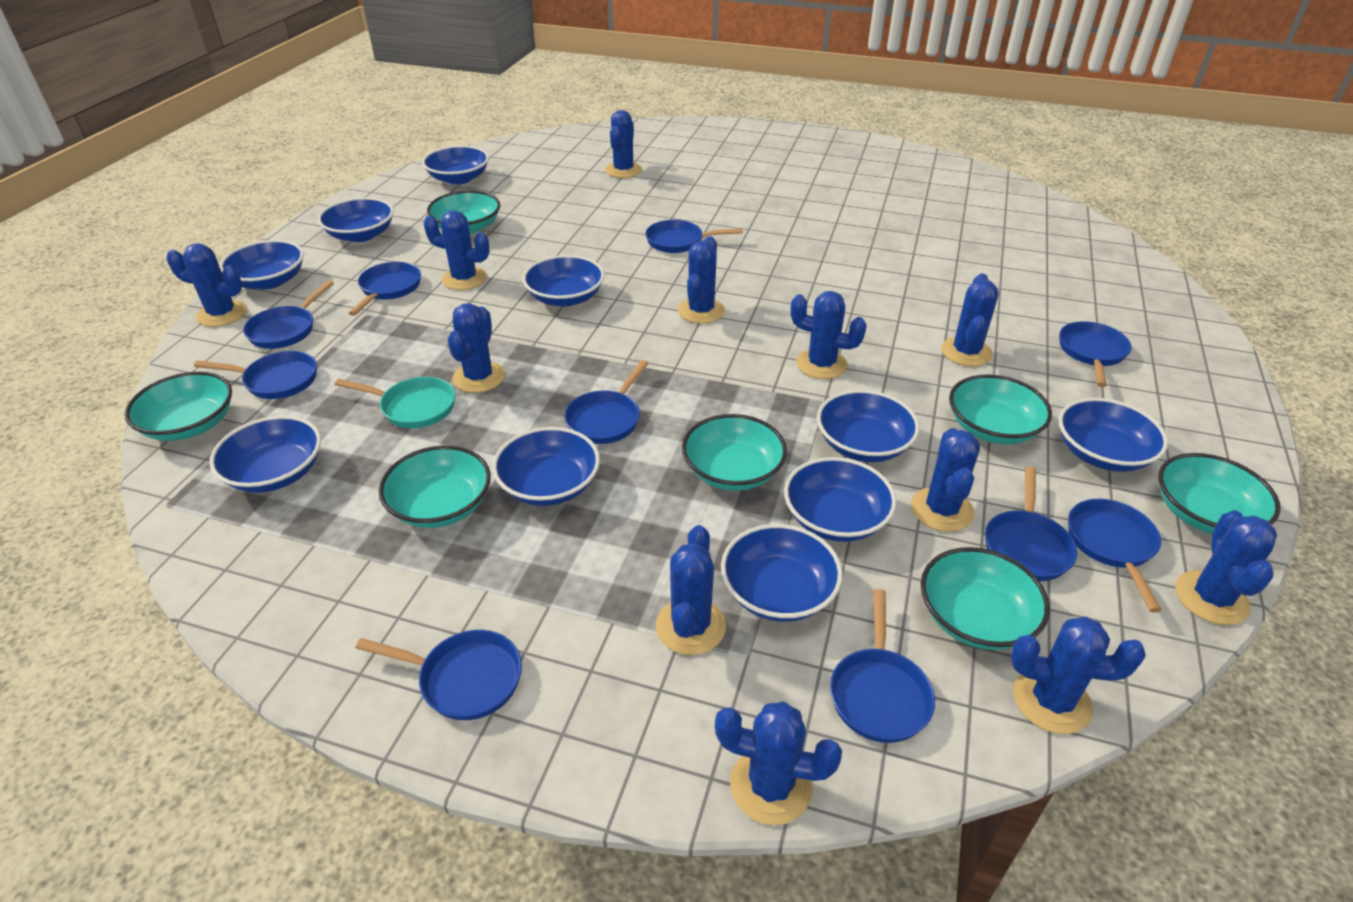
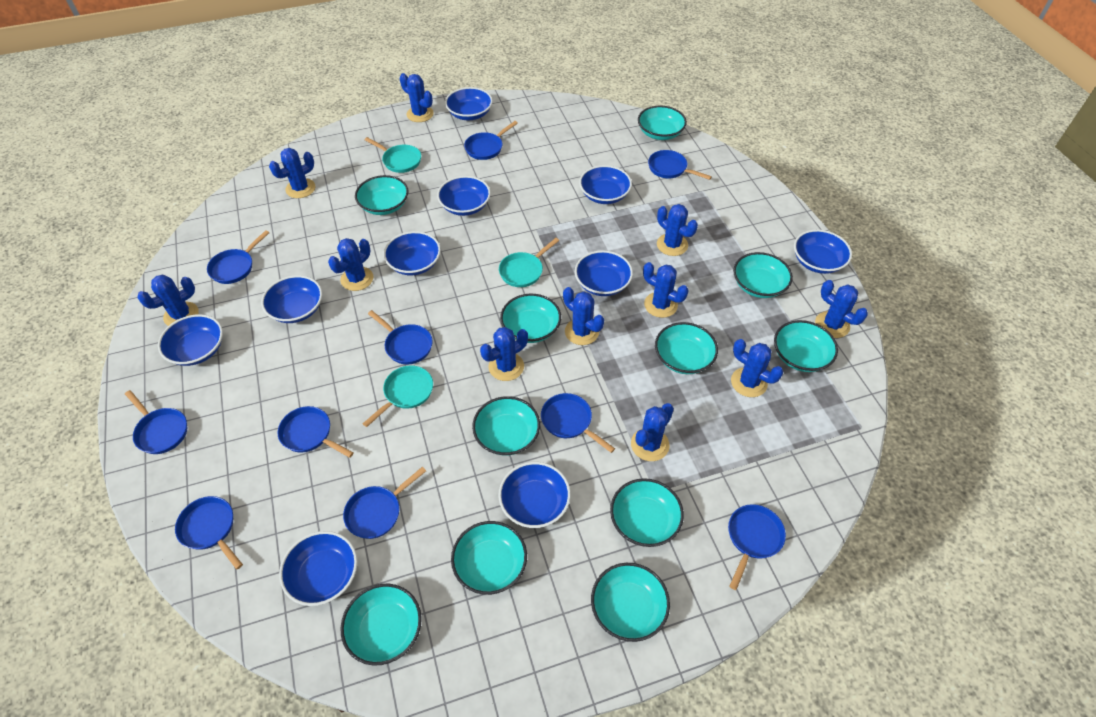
blue cactus: 12 -> 11
turquoise bowl: 7 -> 11
turquoise pan: 1 -> 3

